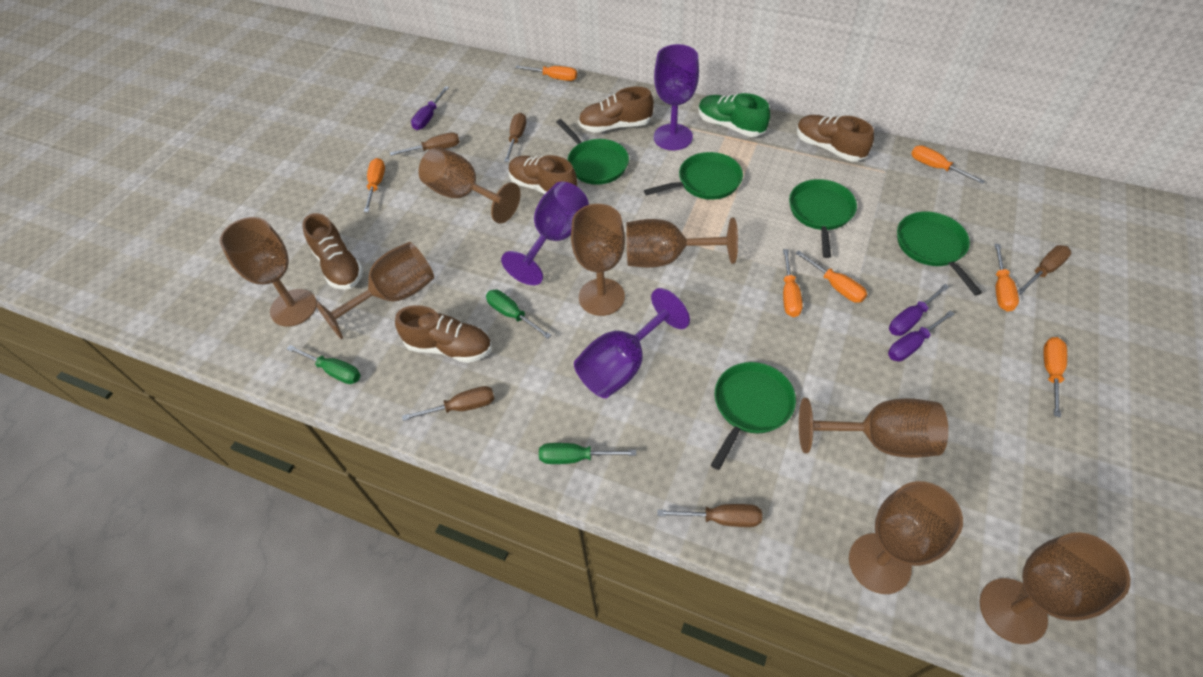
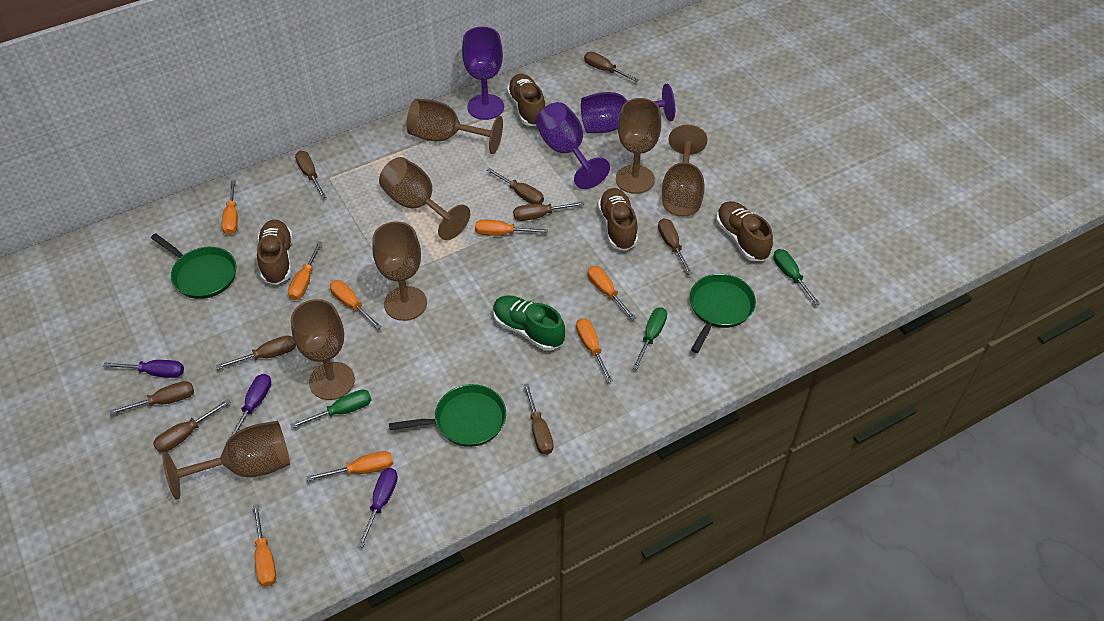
brown goblet: 8 -> 7
brown screwdriver: 5 -> 9
brown shoe: 5 -> 4
green pan: 5 -> 3
orange screwdriver: 7 -> 8

